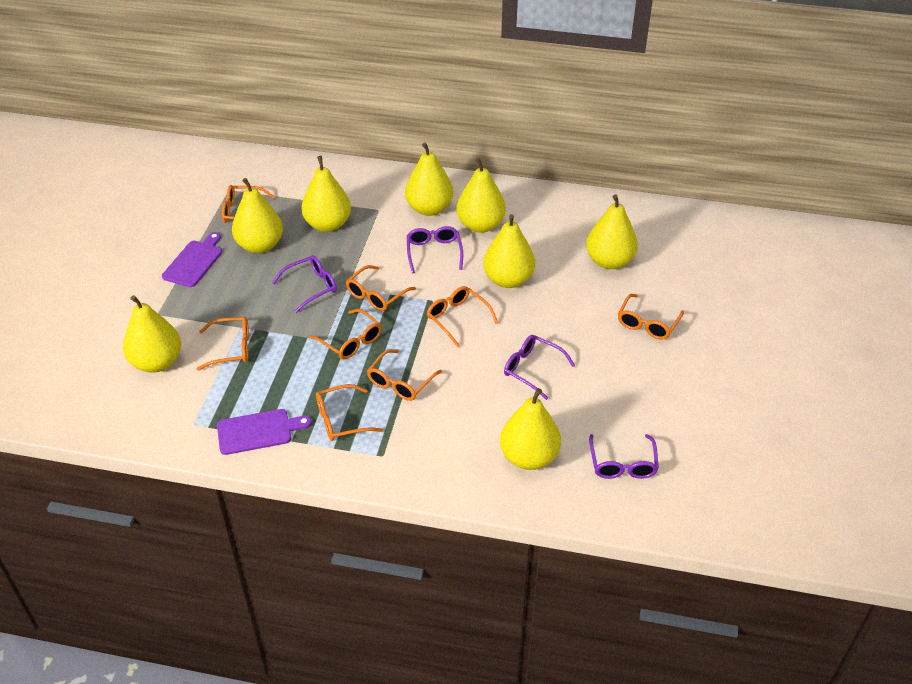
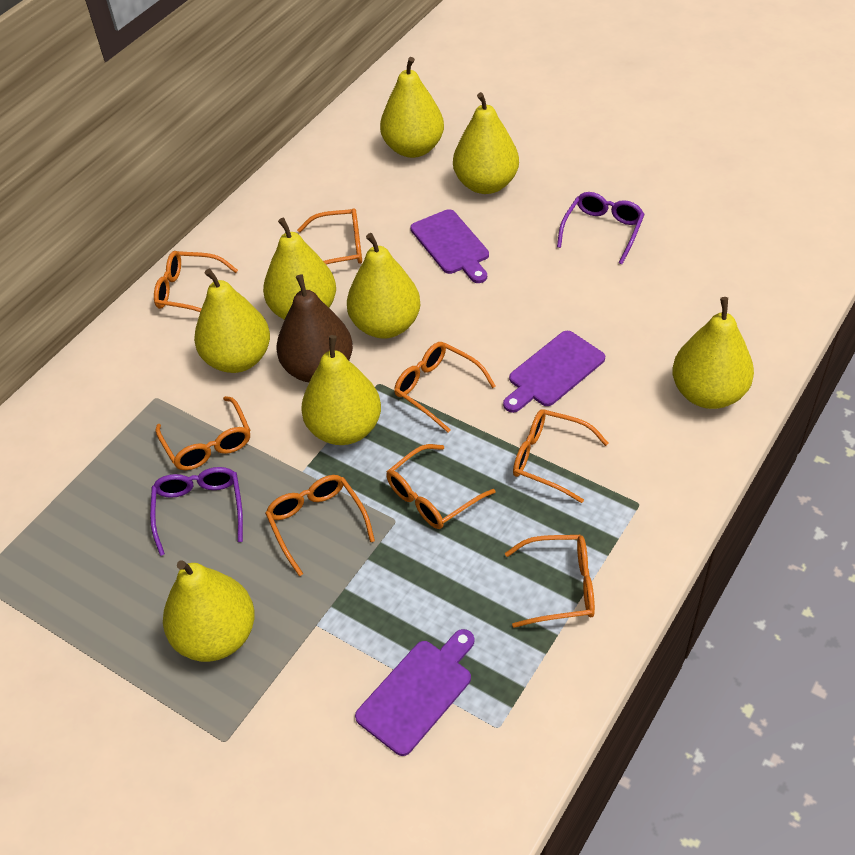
brown pear: 0 -> 1
purple cutting board: 2 -> 3
purple glasses: 4 -> 2

